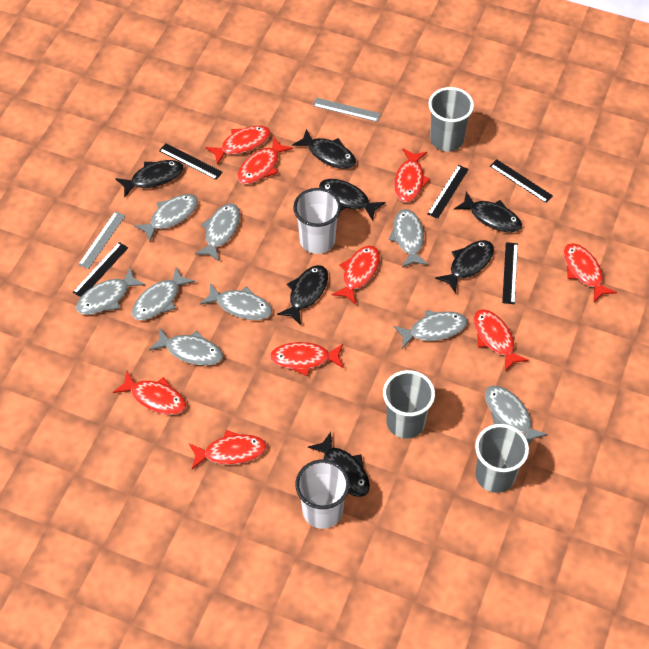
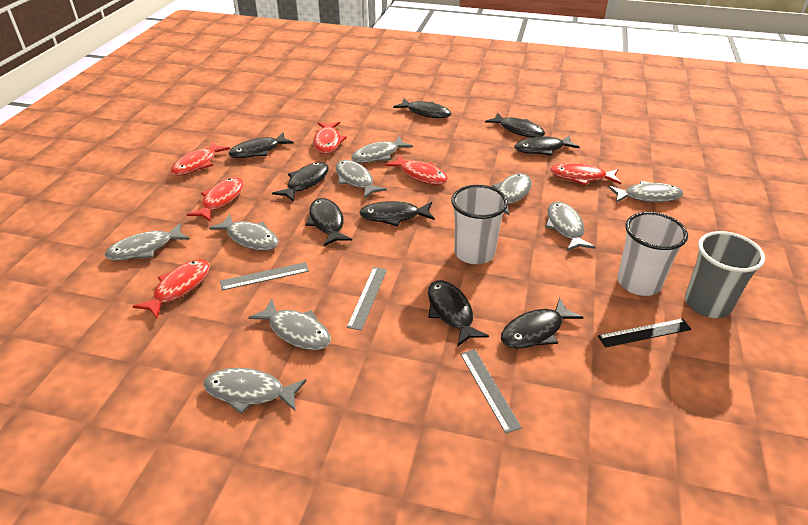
black fish: 7 -> 9
black ruler: 5 -> 1
grey cup: 3 -> 1
grey ruler: 2 -> 3
red fish: 9 -> 6

